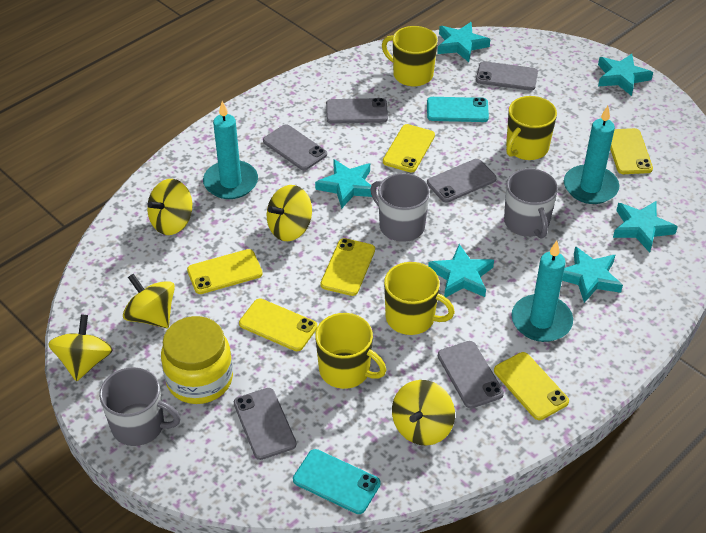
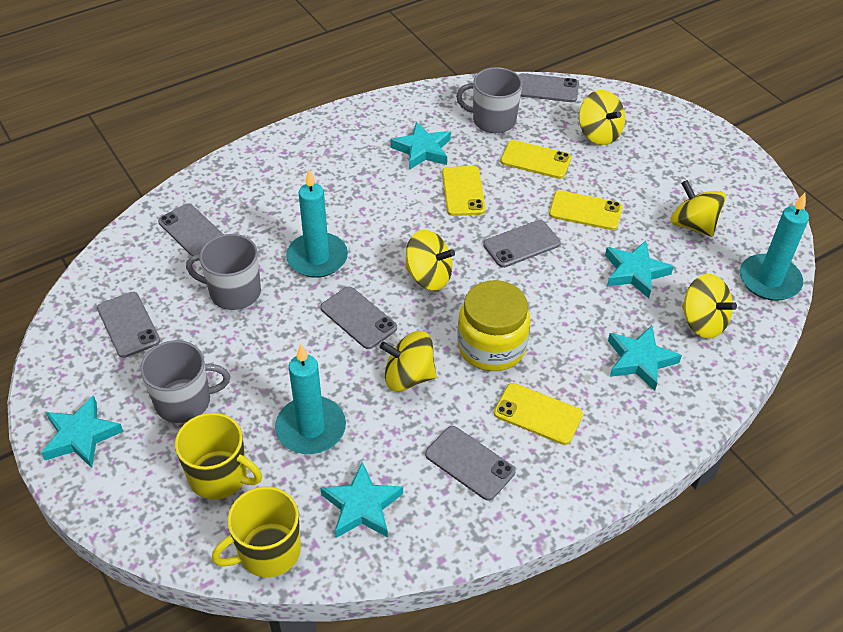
turquoise phone: 2 -> 0
turquoise star: 6 -> 5
yellow mug: 4 -> 2
yellow phone: 6 -> 4

